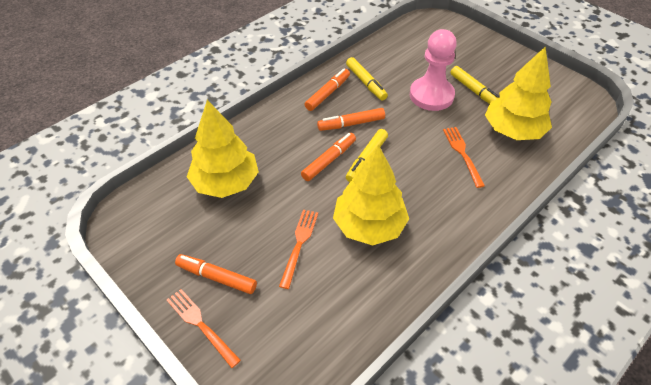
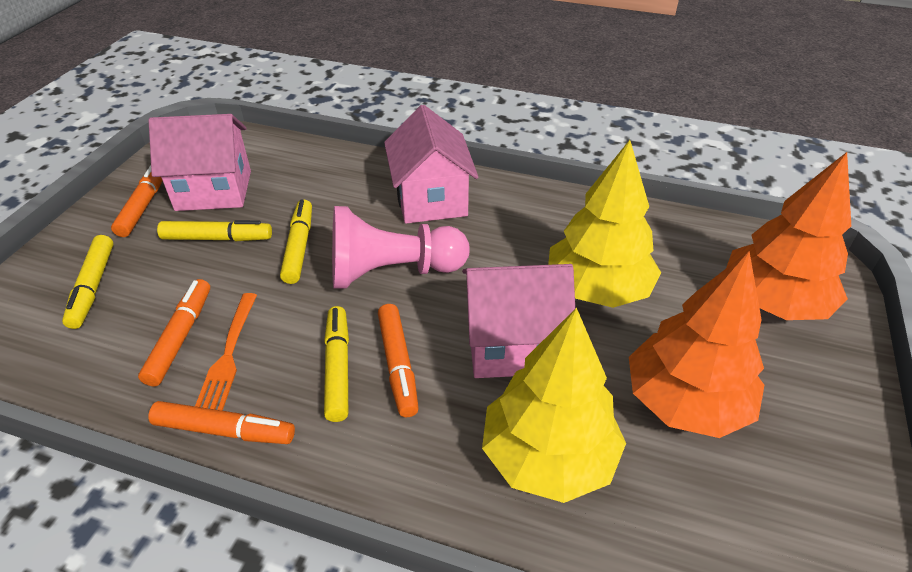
orange fork: 3 -> 1
orange tree: 0 -> 2
pink house: 0 -> 3
yellow marker: 3 -> 4
yellow tree: 3 -> 2

